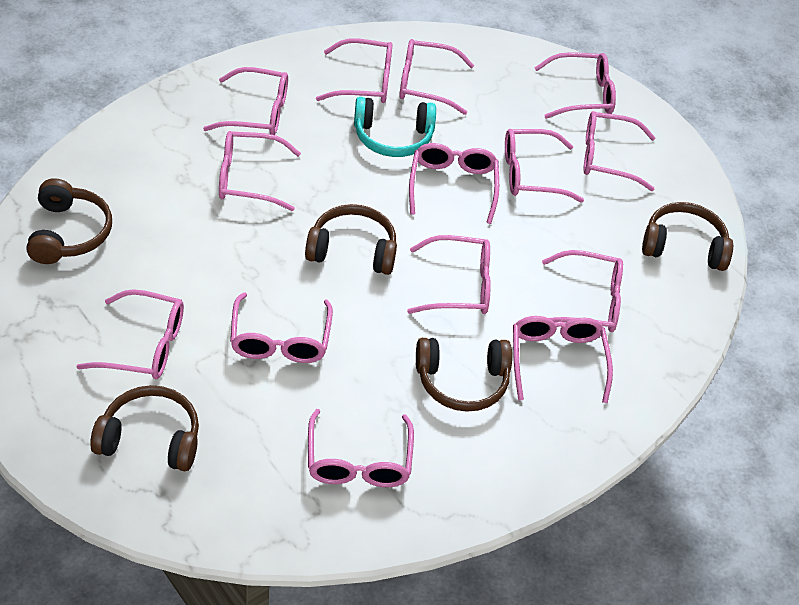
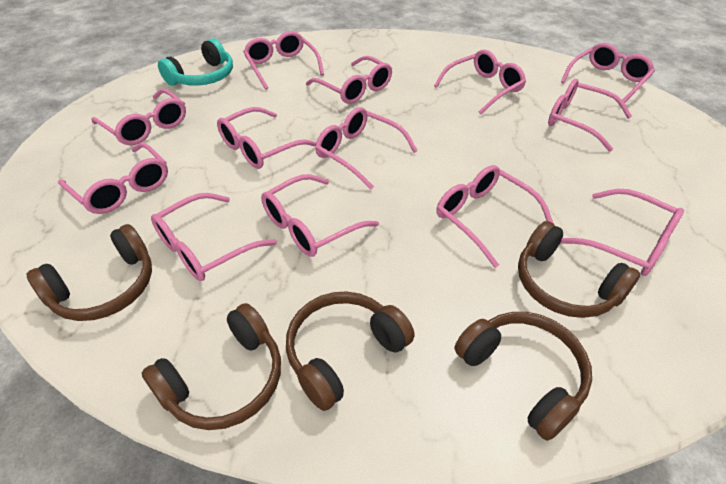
pink glasses: 14 -> 13

